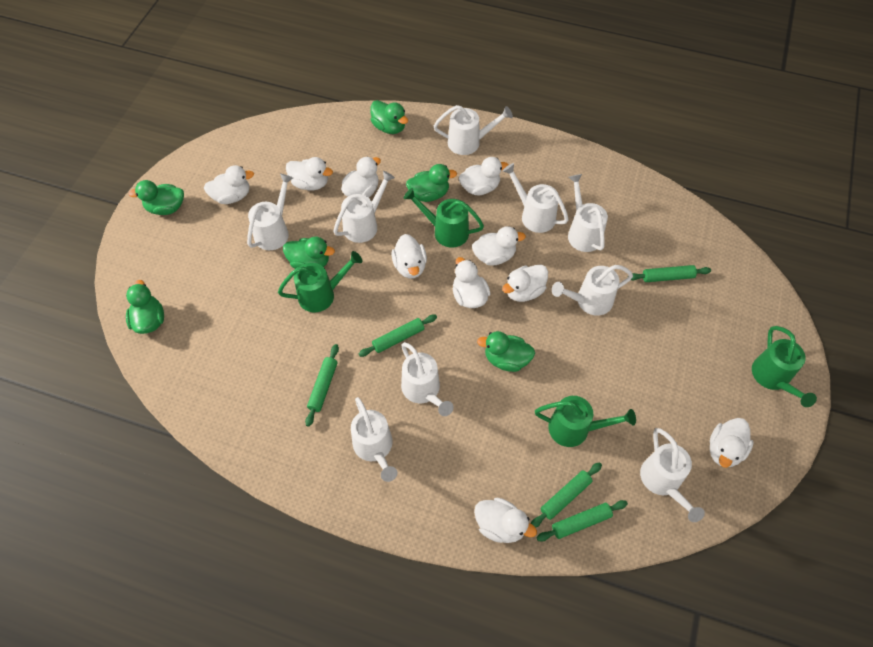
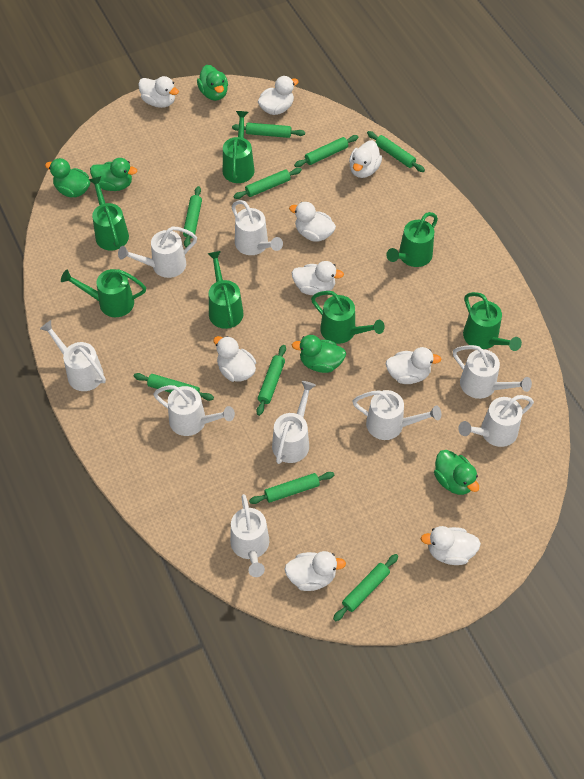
green duck: 6 -> 5
green rolling pin: 5 -> 9
green watering can: 4 -> 7
white duck: 10 -> 9

